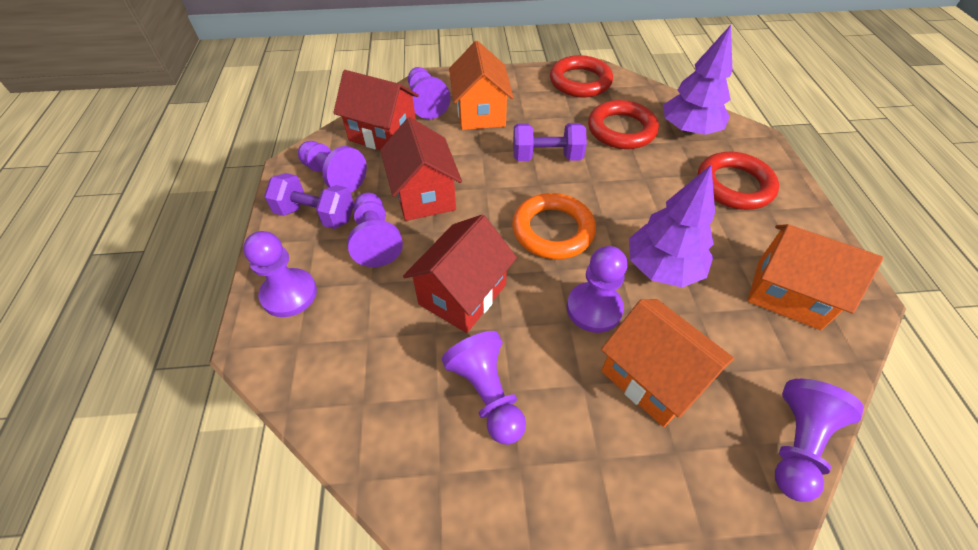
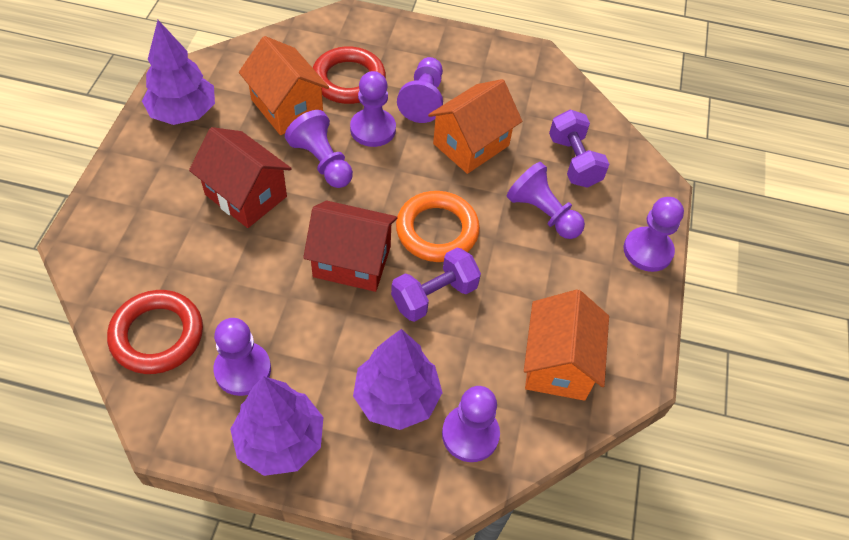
purple tree: 2 -> 3
red house: 3 -> 2
red ring: 3 -> 2

